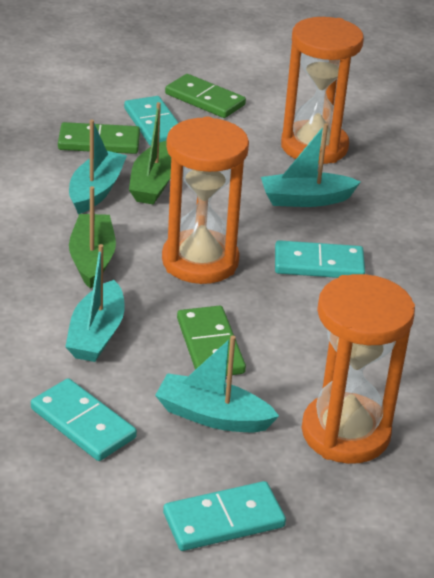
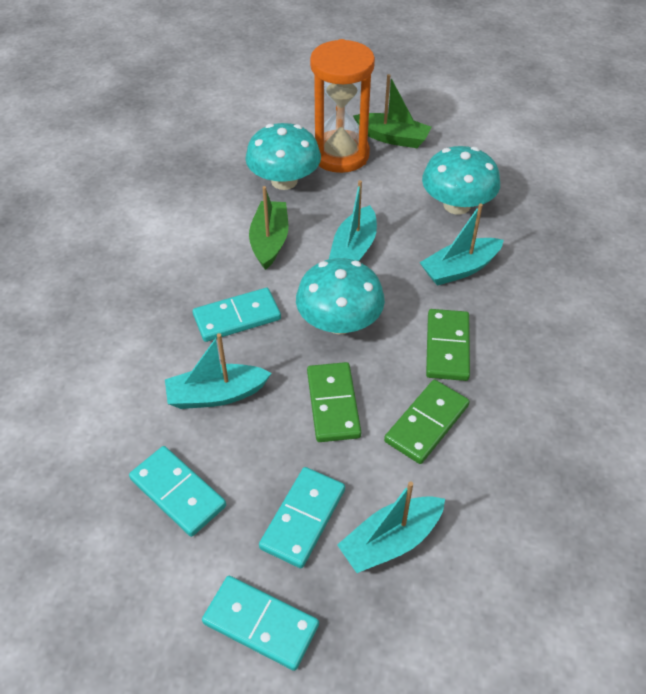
orange hourglass: 3 -> 1
turquoise mushroom: 0 -> 3

